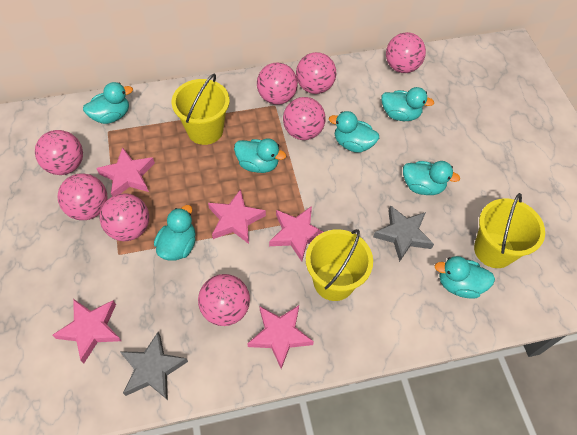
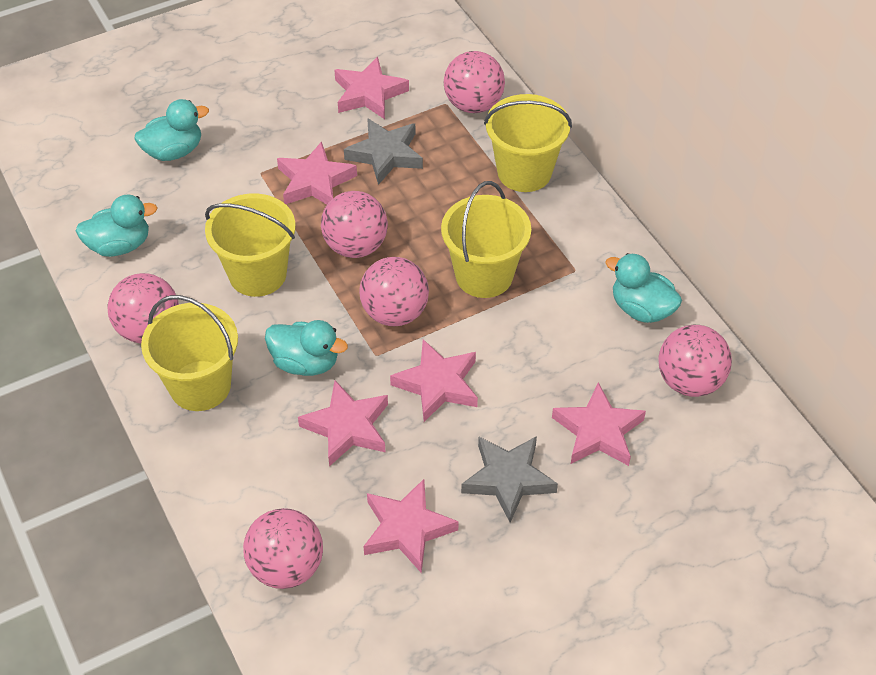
pink ball: 8 -> 6
pink star: 5 -> 6
turquoise duck: 7 -> 4
yellow bucket: 3 -> 4

